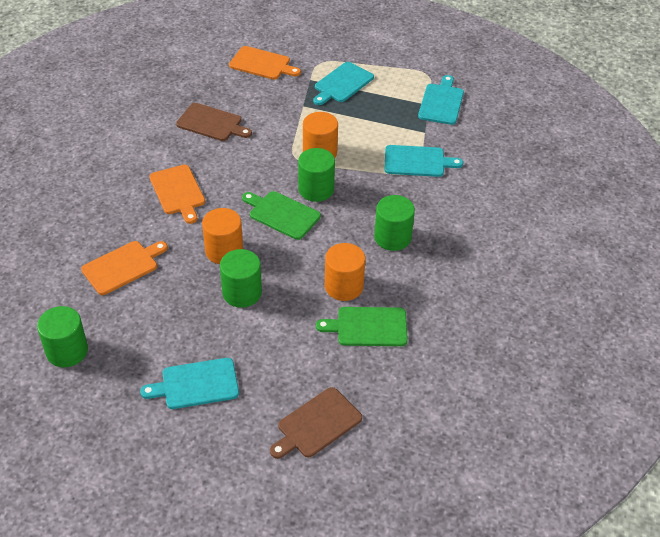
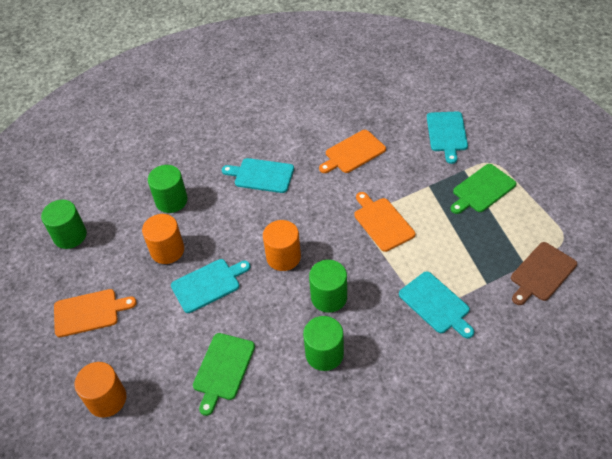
brown cutting board: 2 -> 1

